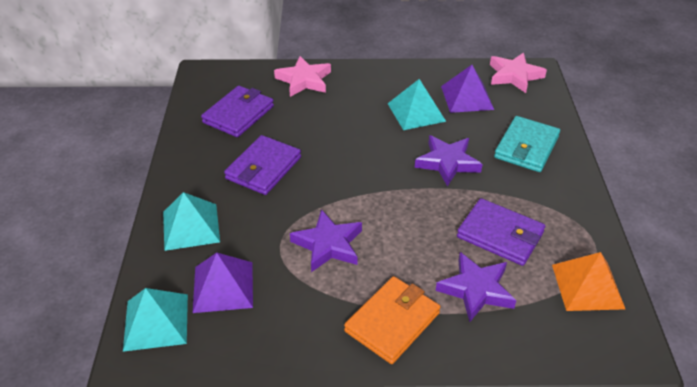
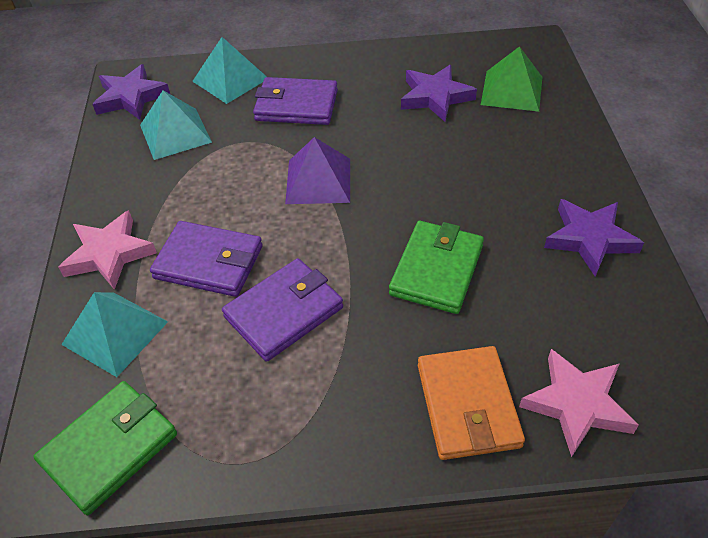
green pyramid: 0 -> 1
green wallet: 0 -> 2
orange pyramid: 1 -> 0
purple pyramid: 2 -> 1
turquoise wallet: 1 -> 0

